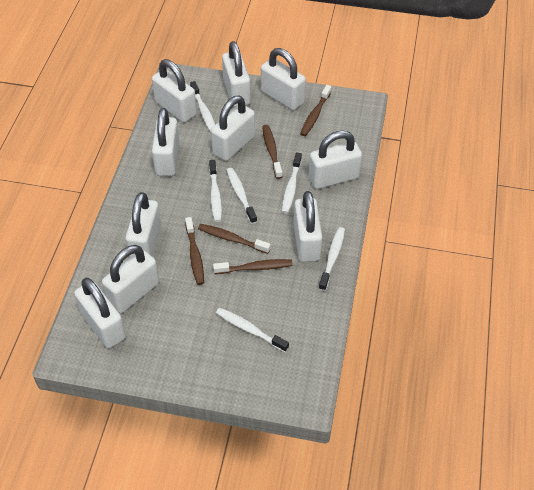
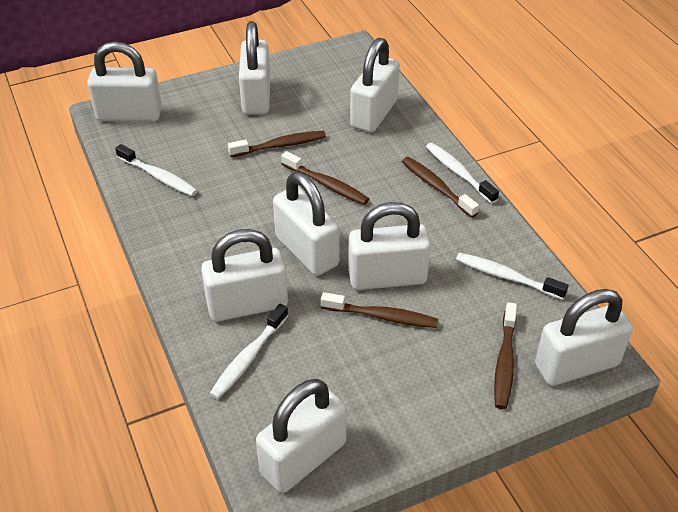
white padlock: 10 -> 8
white toothbrush: 6 -> 4

